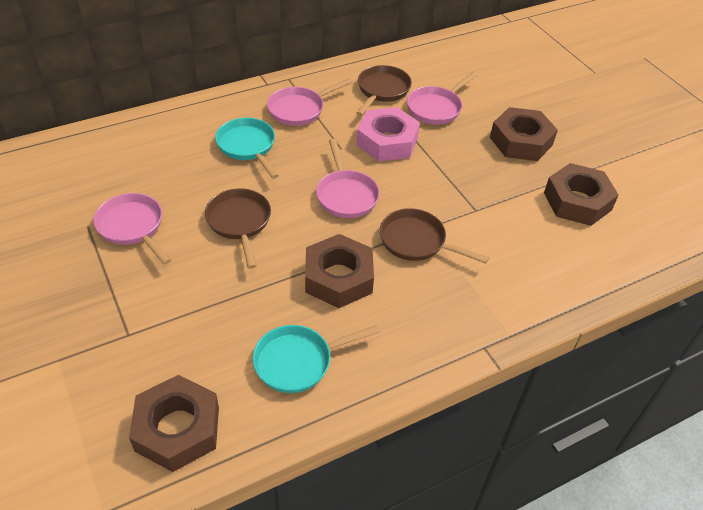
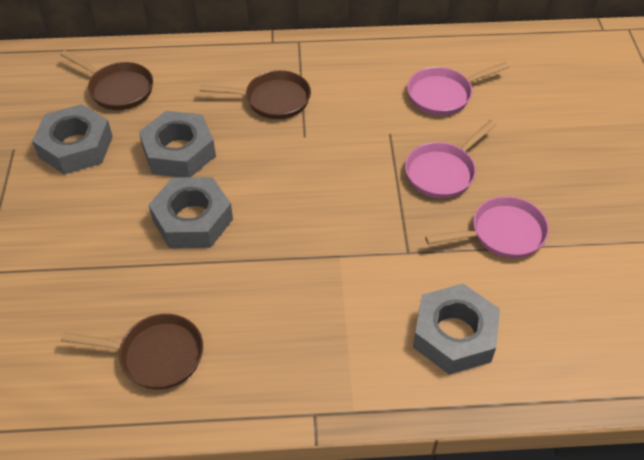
brown nut: 4 -> 0
grey nut: 0 -> 4
pink nut: 1 -> 0
pink pan: 4 -> 3
turquoise pan: 2 -> 0

